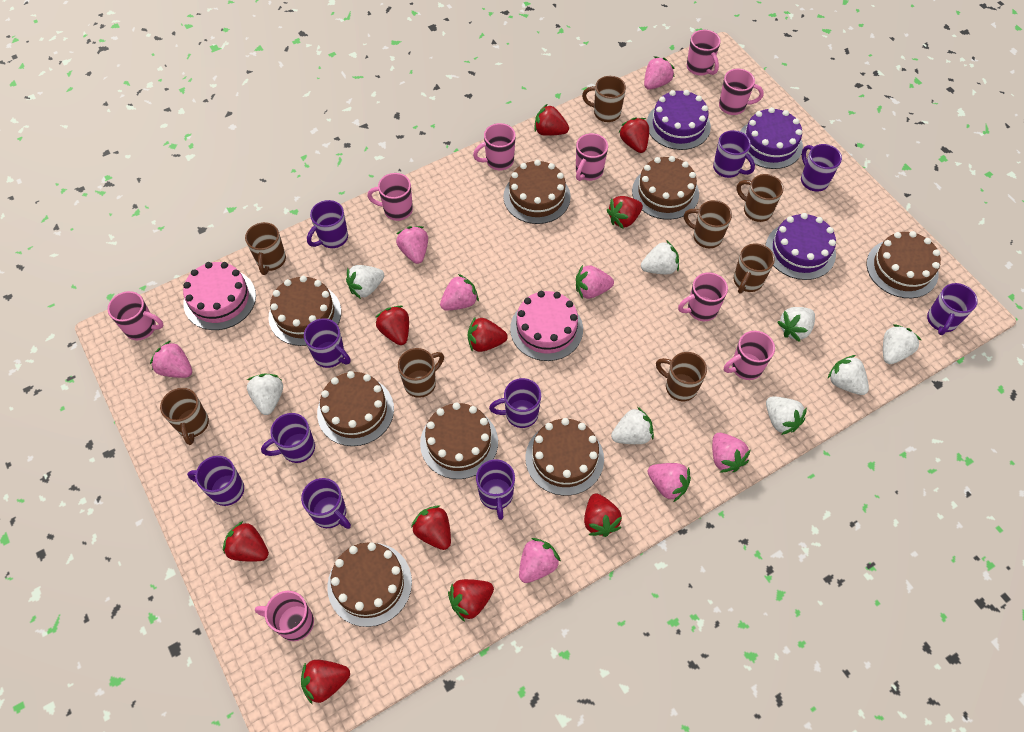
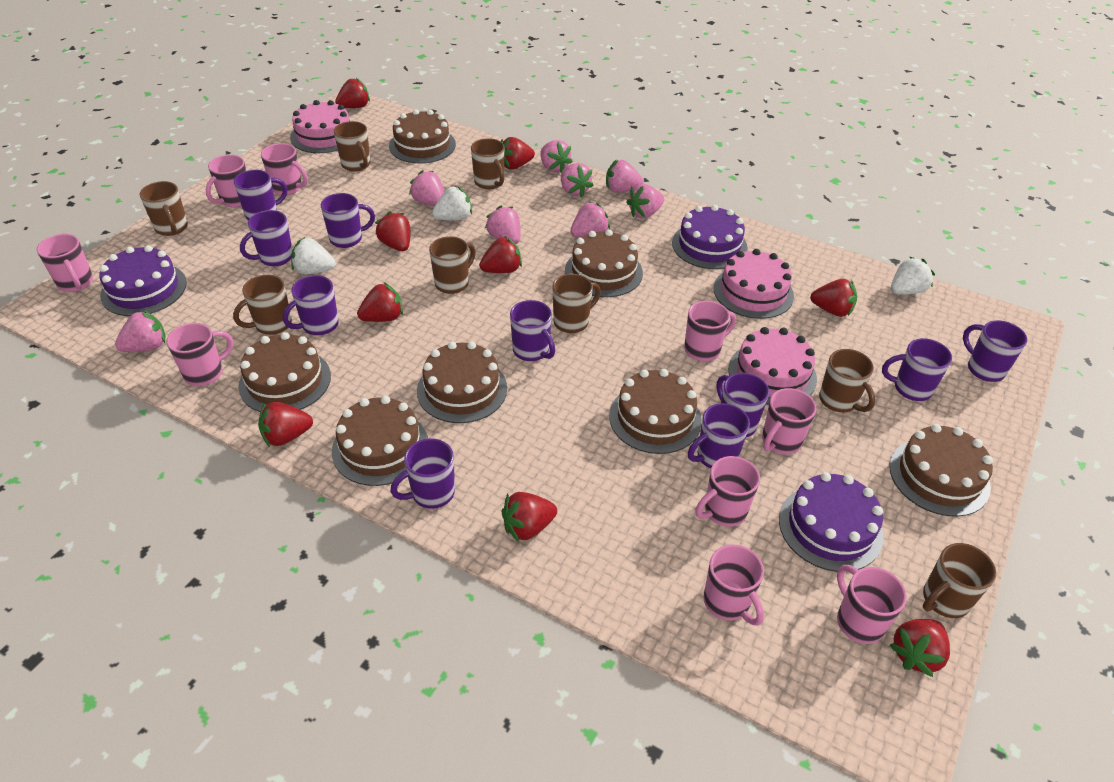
brown cake: 8 -> 7
pink cake: 2 -> 3
red strawberry: 10 -> 9
white strawberry: 8 -> 3

